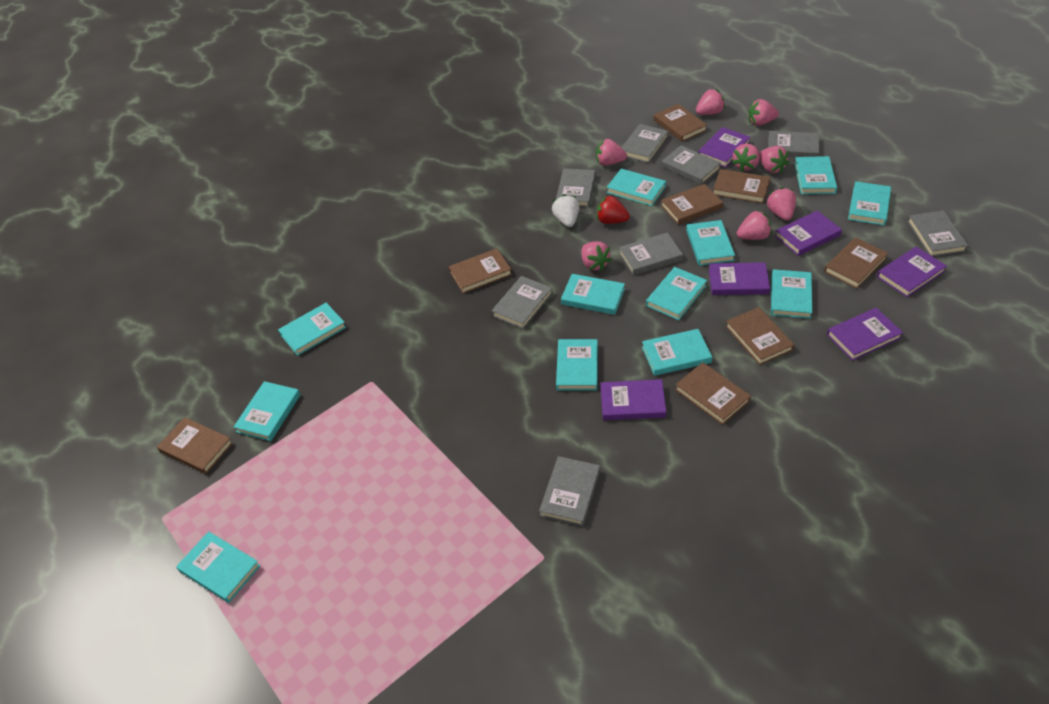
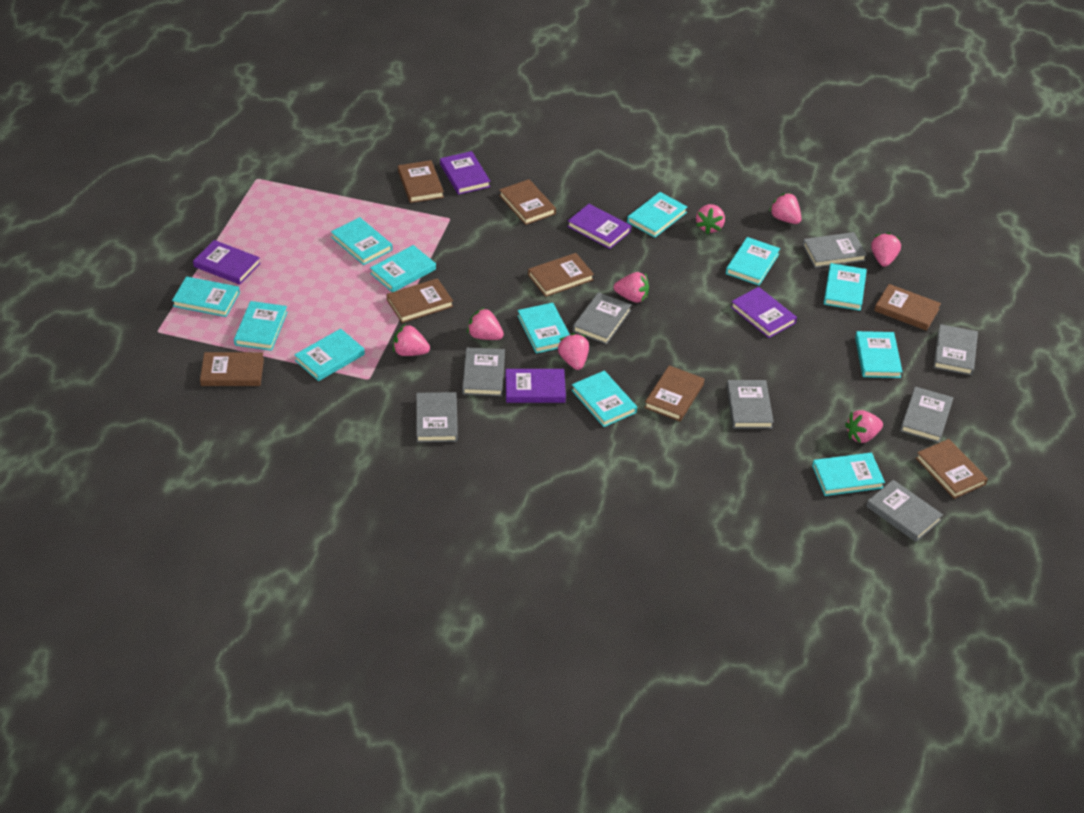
purple book: 6 -> 5
red strawberry: 1 -> 0
white strawberry: 1 -> 0

